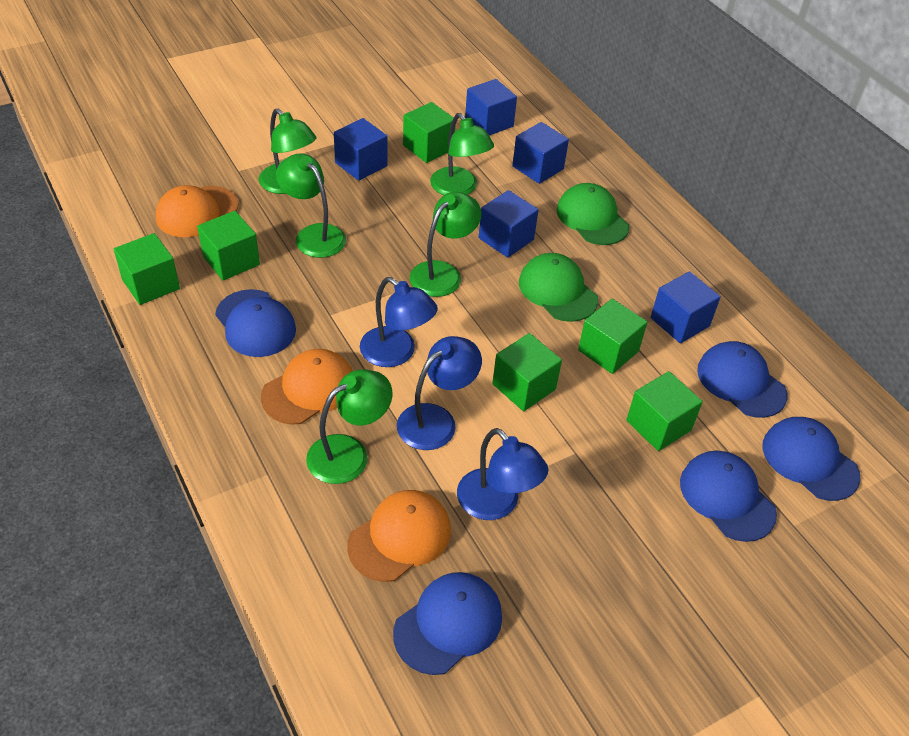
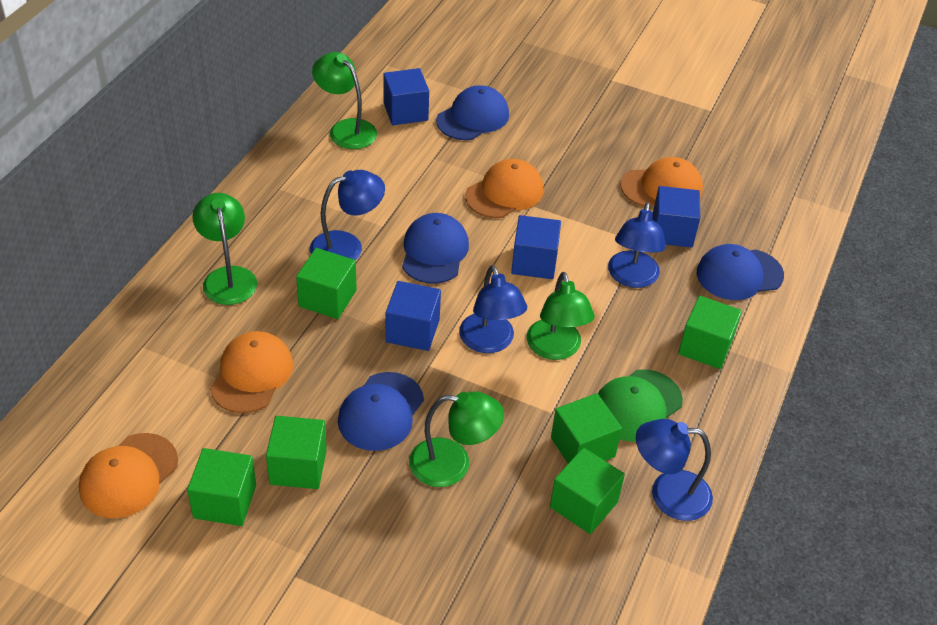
blue cap: 5 -> 4
blue cube: 5 -> 4
blue lamp: 3 -> 4
green cap: 2 -> 1
green lamp: 5 -> 4
orange cap: 3 -> 4

